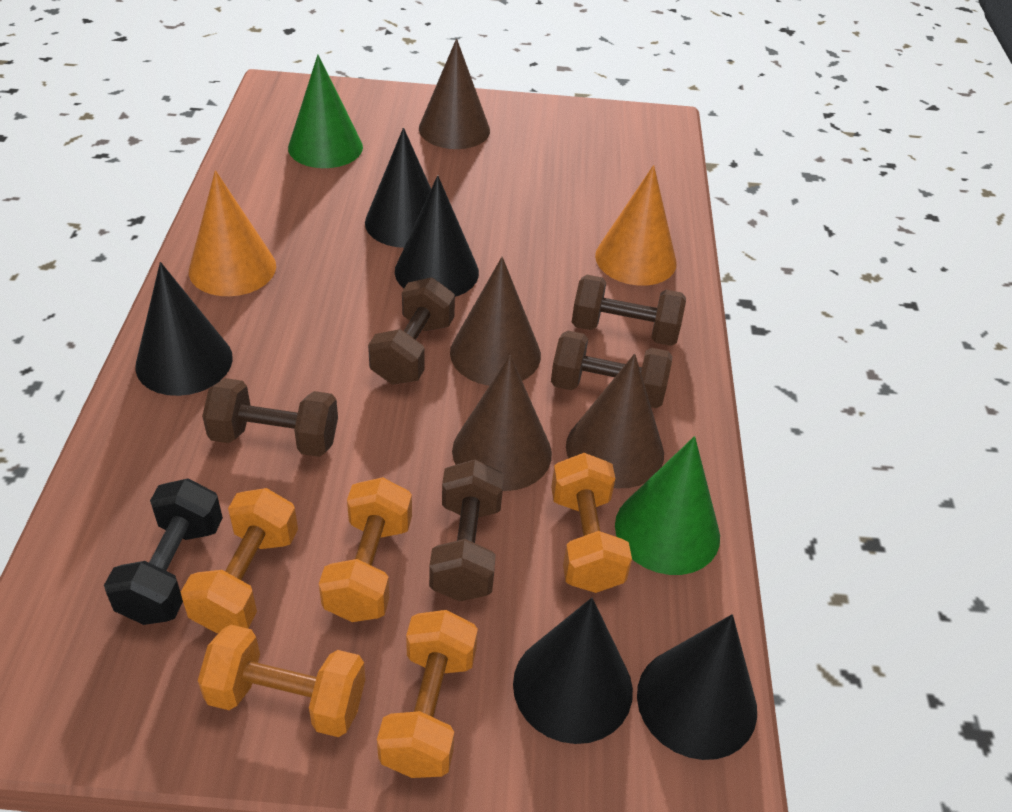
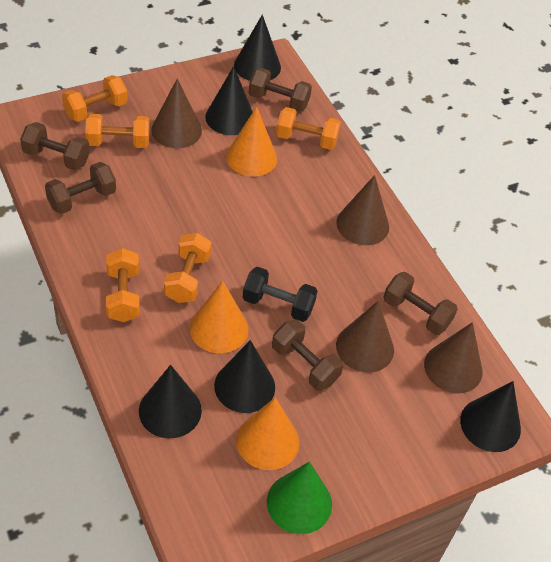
green cone: 2 -> 1
orange cone: 2 -> 3

